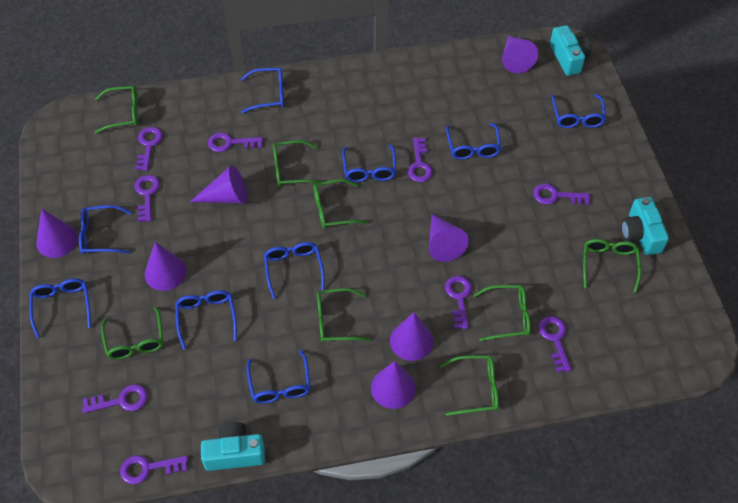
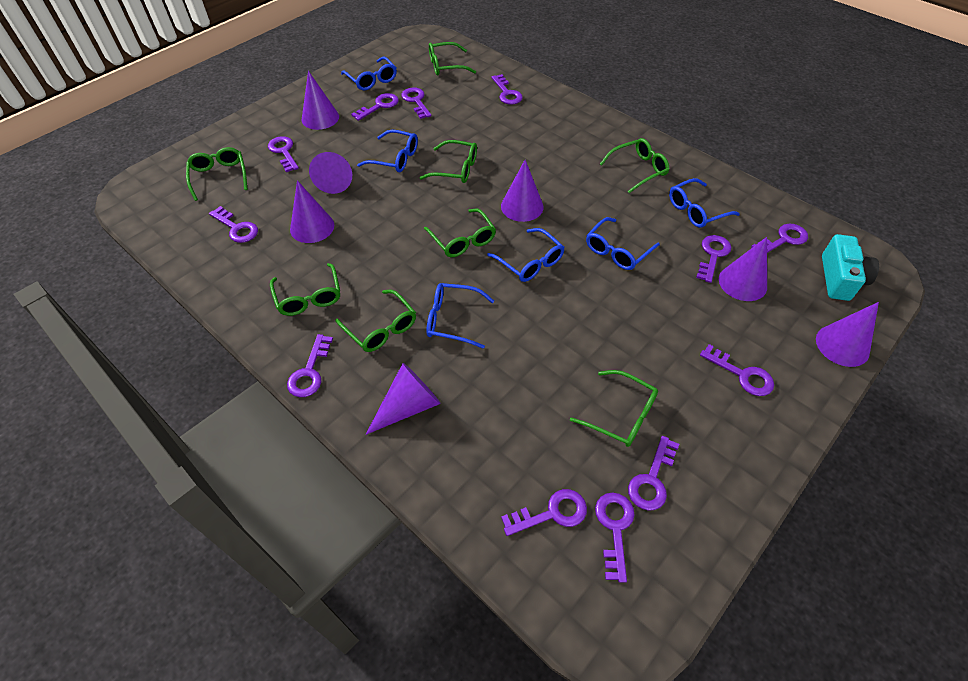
blue glasses: 9 -> 6
purple key: 9 -> 12
turquoise camera: 3 -> 1

